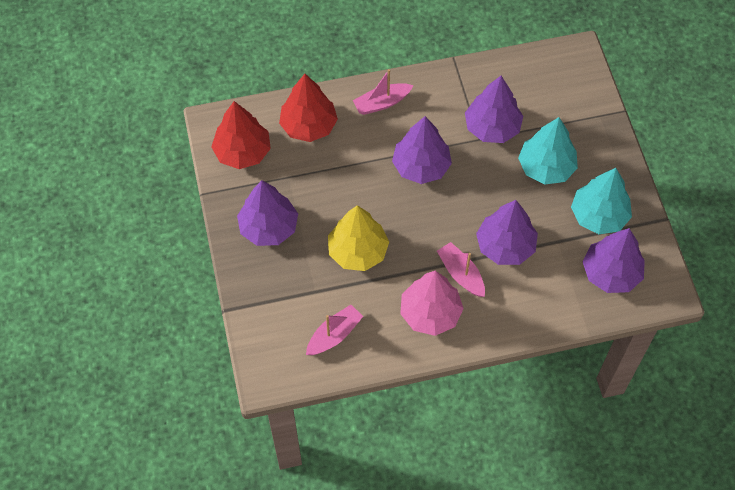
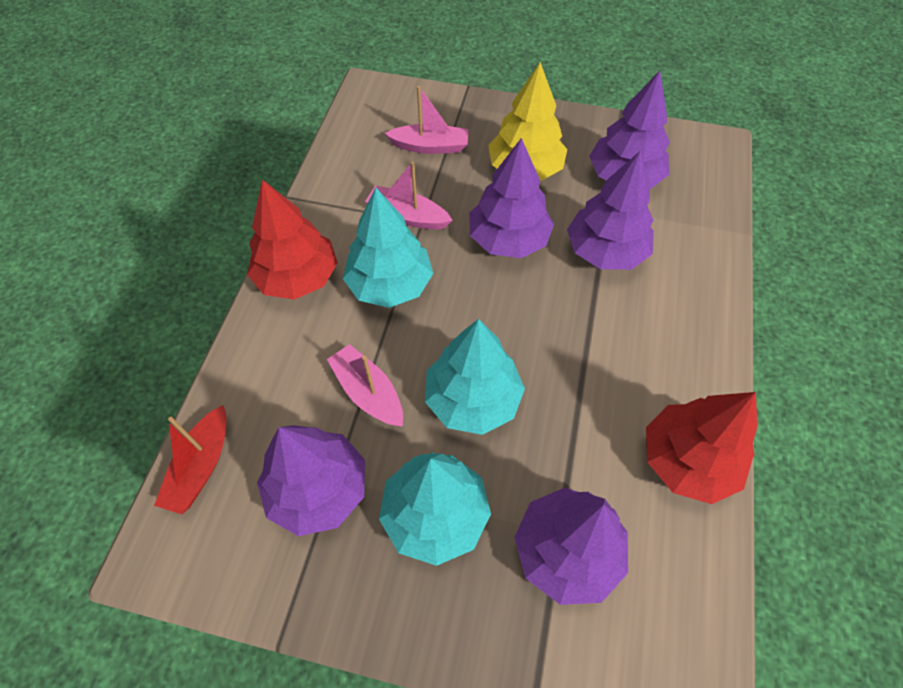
pink tree: 1 -> 0
red boat: 0 -> 1
turquoise tree: 2 -> 3

